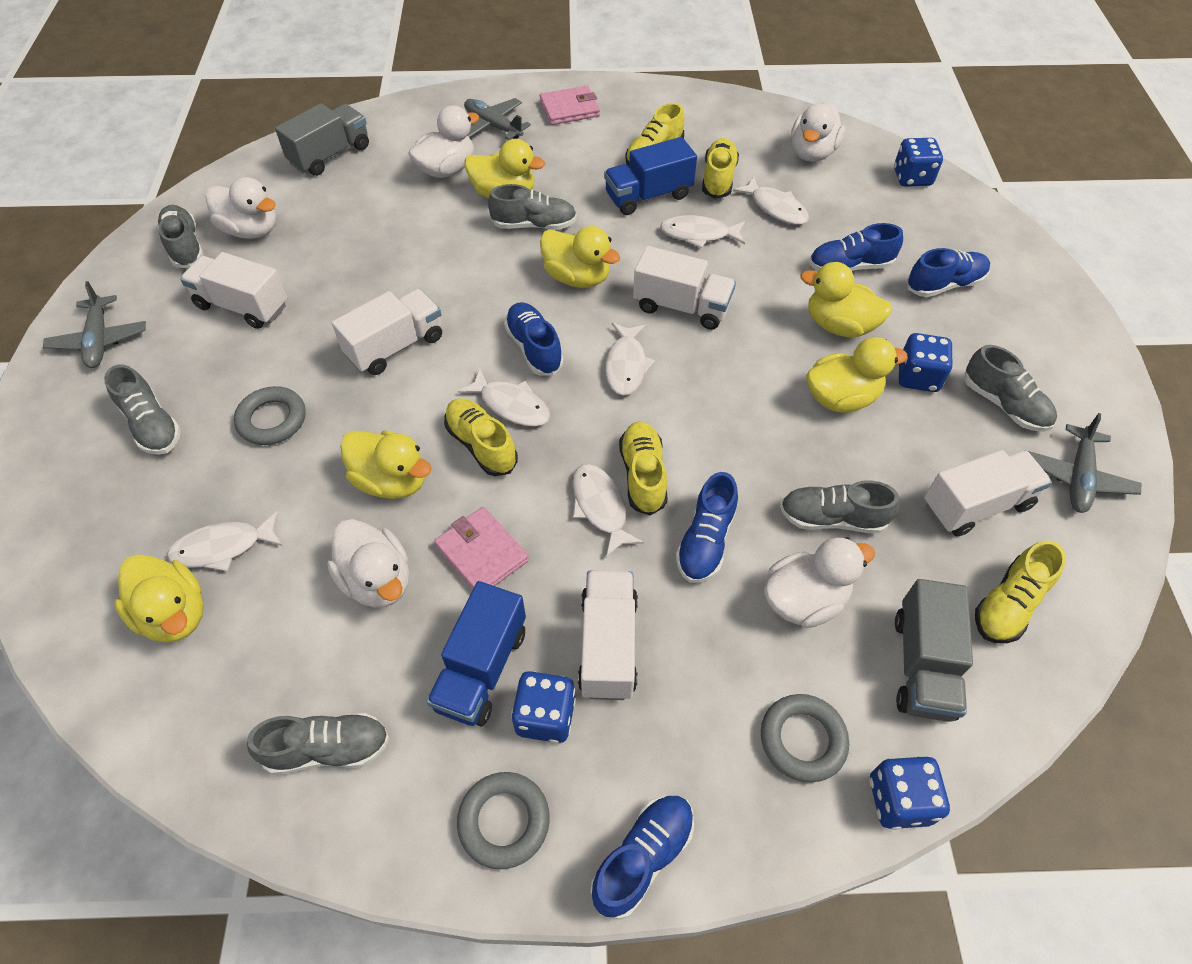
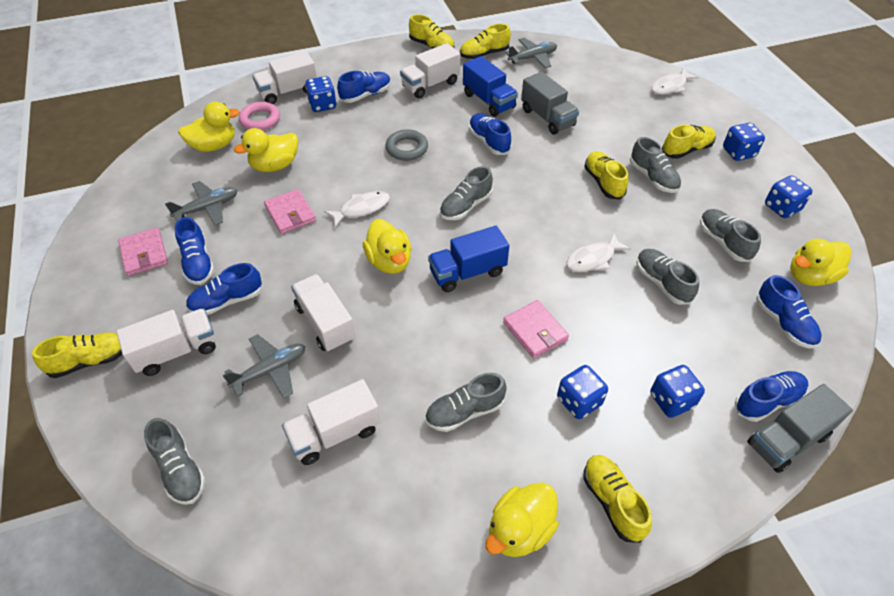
blue dice: 4 -> 5
blue shoe: 5 -> 6
grey ring: 3 -> 1
pink ring: 0 -> 1
pink wallet: 2 -> 3
white duck: 5 -> 0
white fish: 6 -> 3
yellow duck: 6 -> 5
yellow shoe: 5 -> 6

